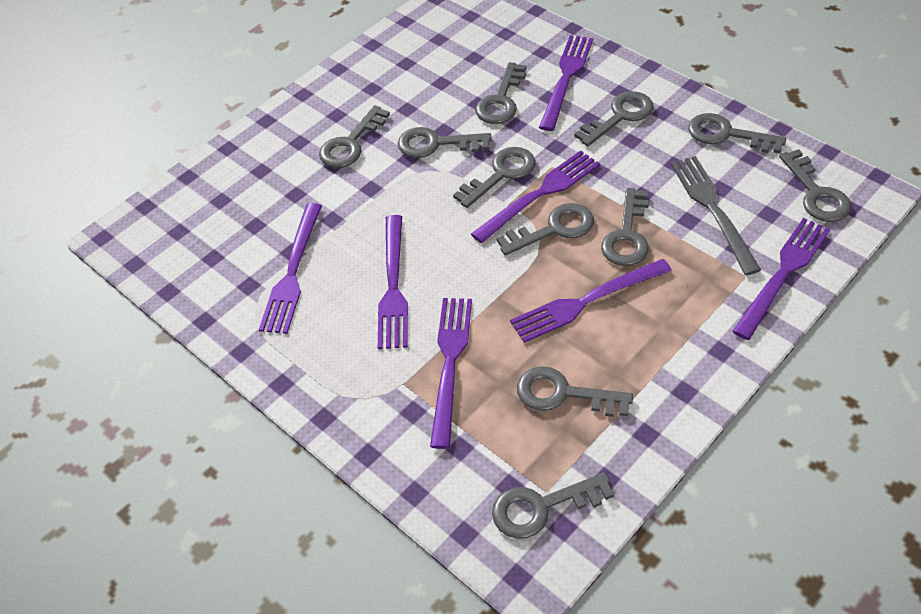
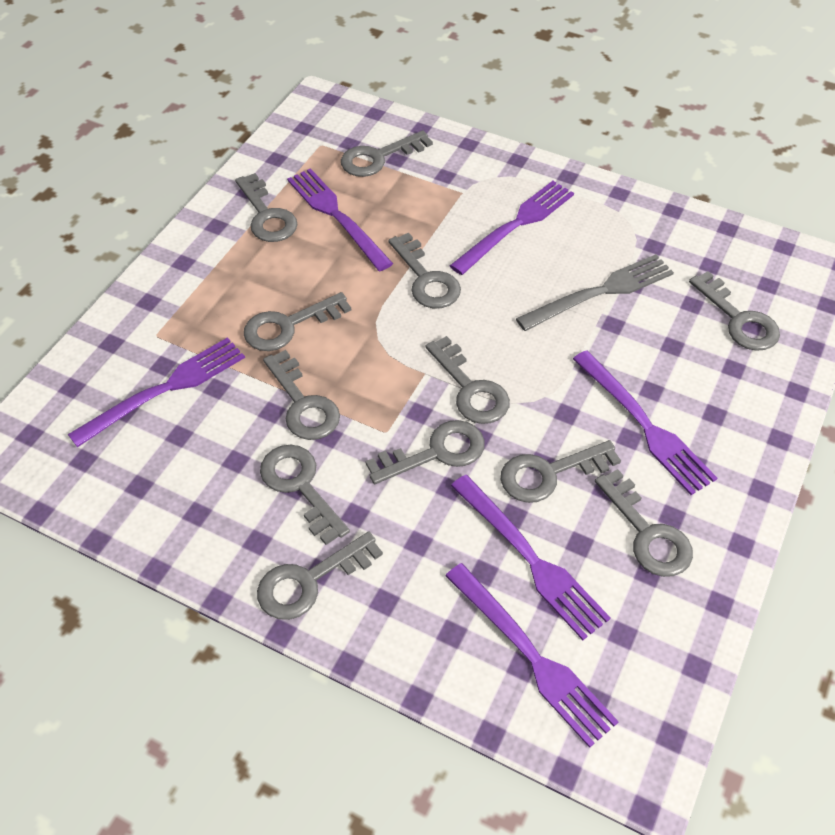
grey key: 11 -> 12
purple fork: 7 -> 6

